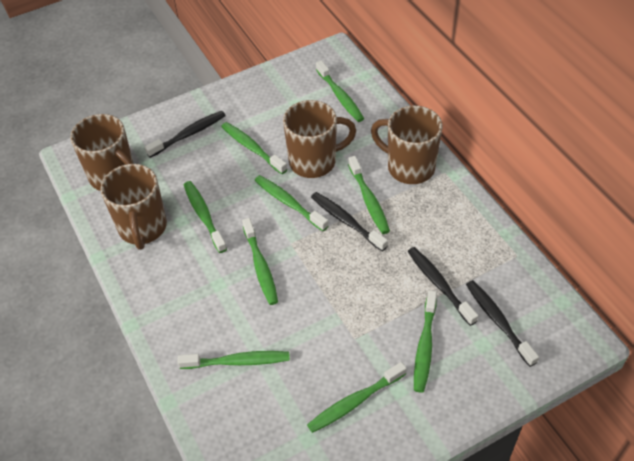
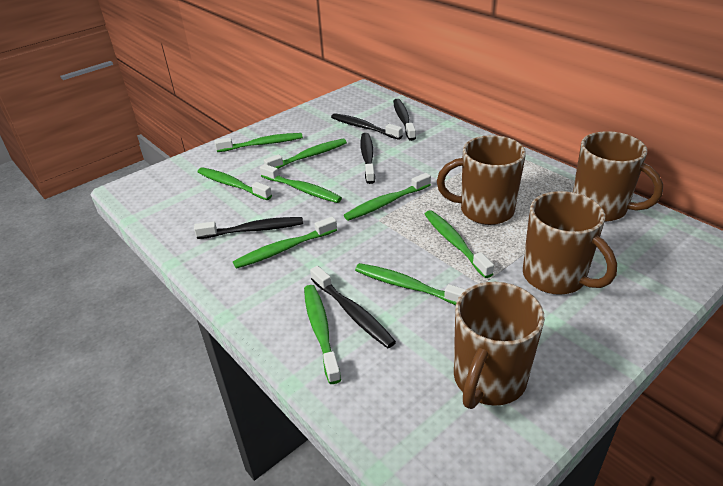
black toothbrush: 4 -> 5

